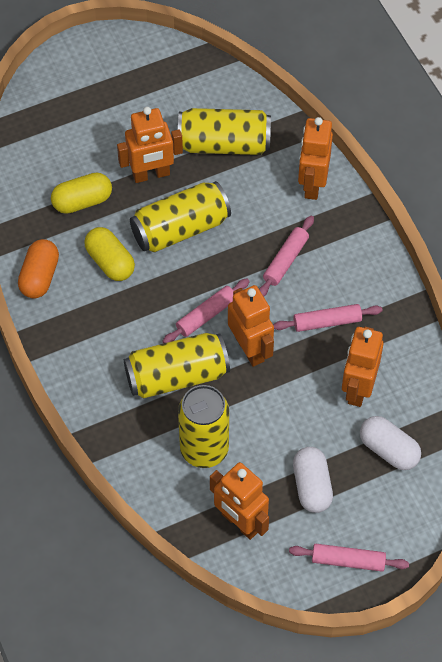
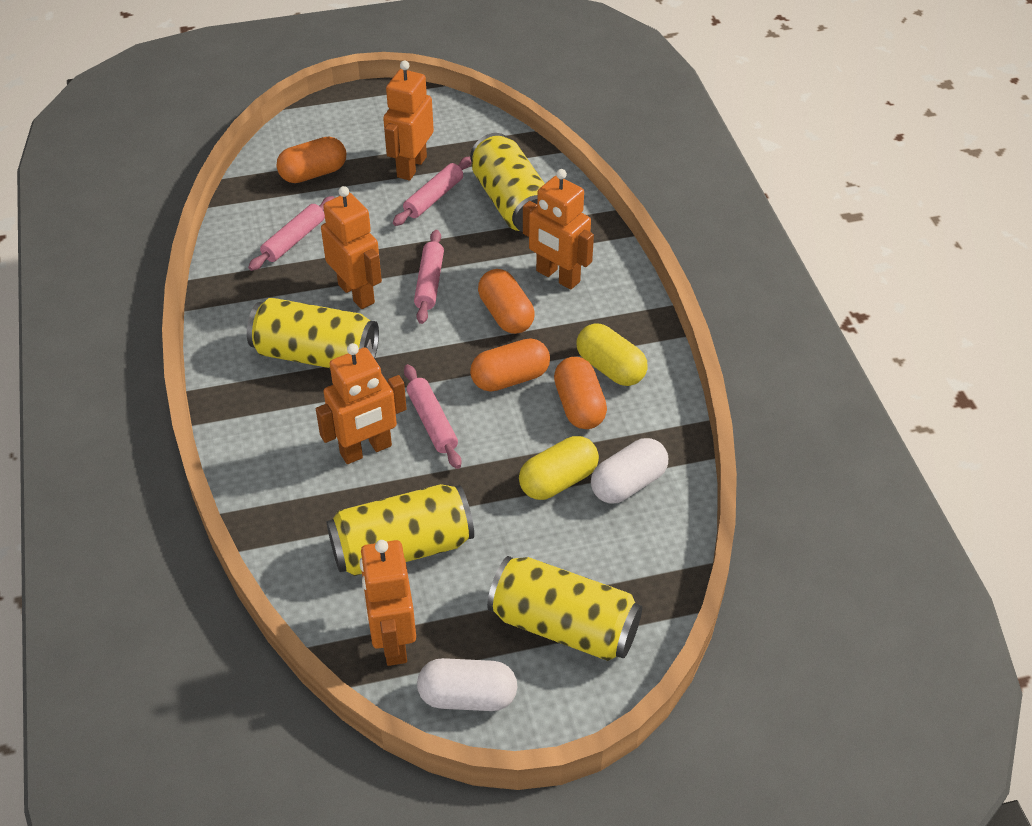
orange capsule: 1 -> 4

